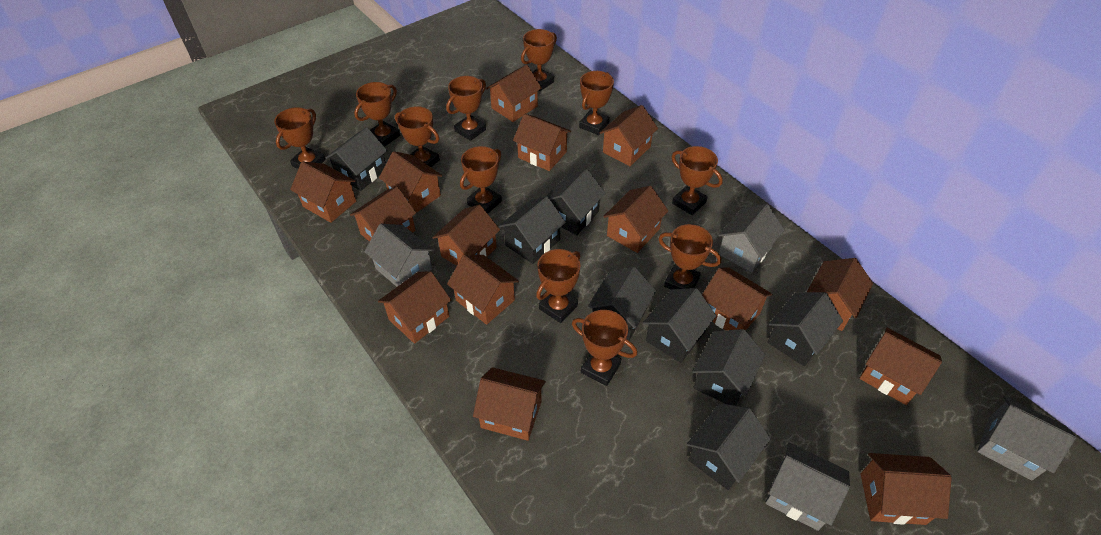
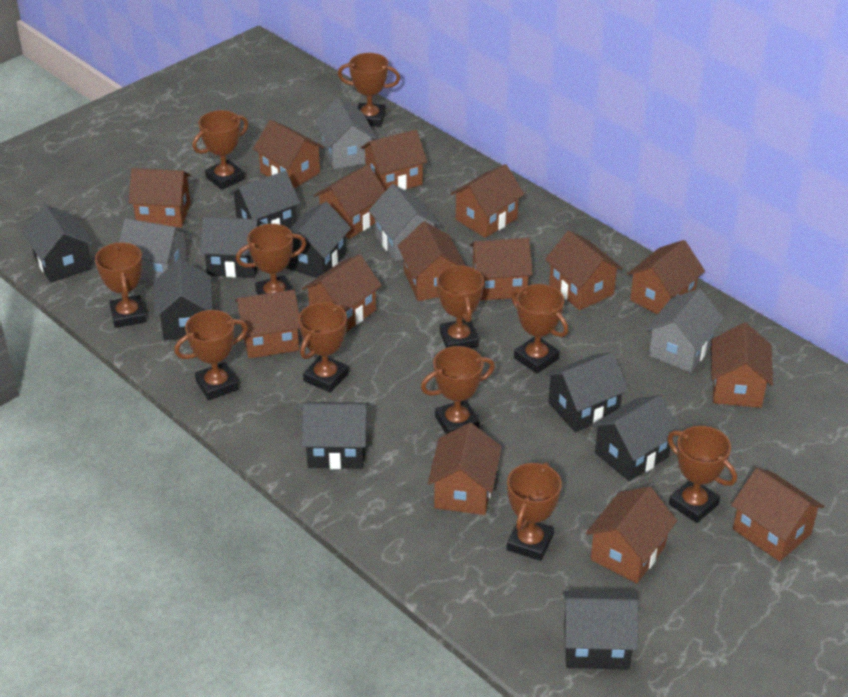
black house: 8 -> 9

